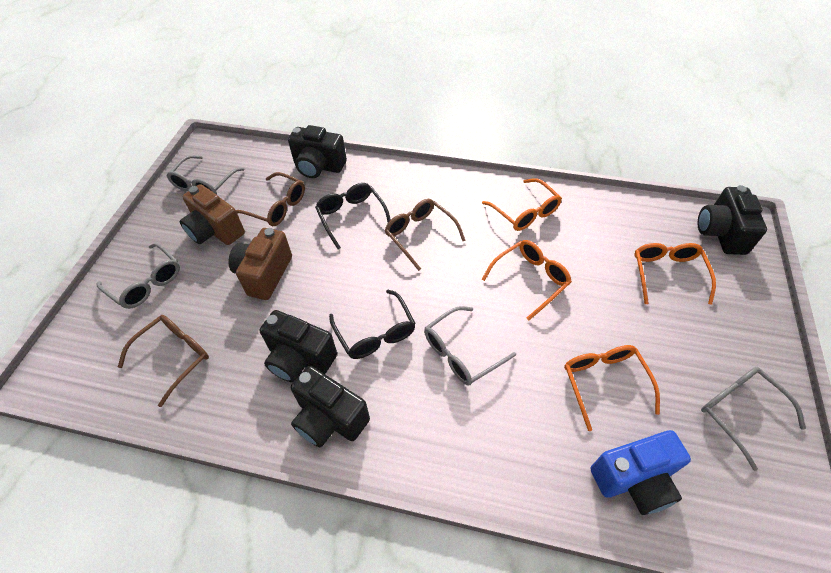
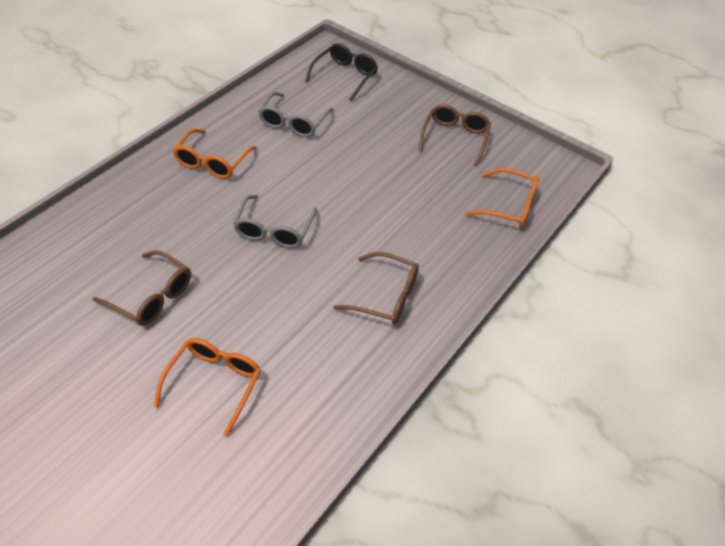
black camera: 4 -> 0
black glasses: 2 -> 1
blue camera: 1 -> 0
brown camera: 2 -> 0
grey glasses: 4 -> 2
orange glasses: 4 -> 3

